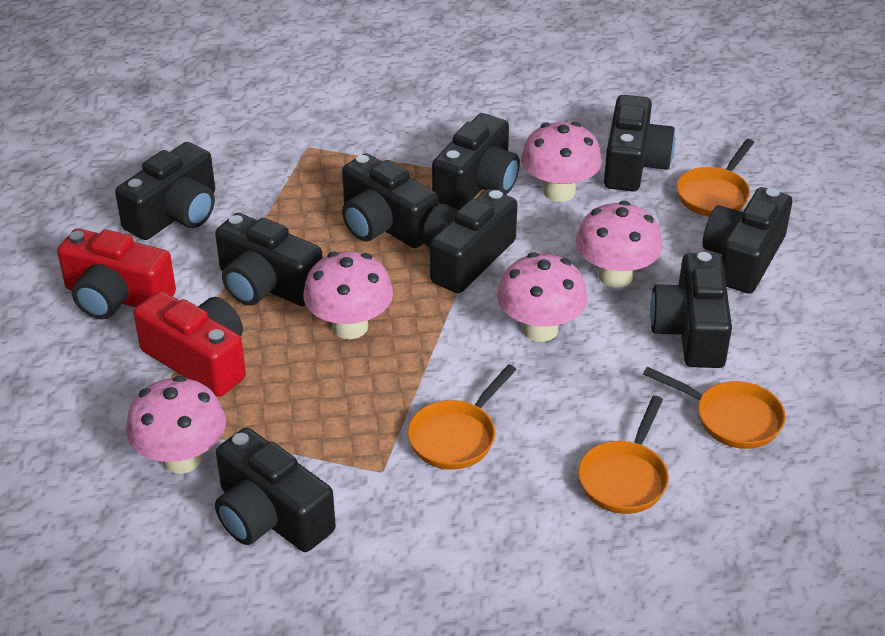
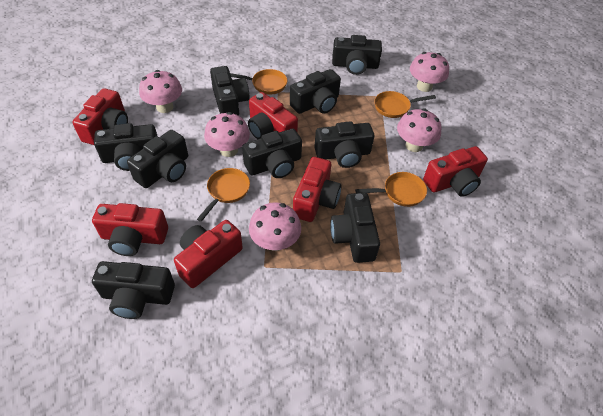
red camera: 2 -> 6

